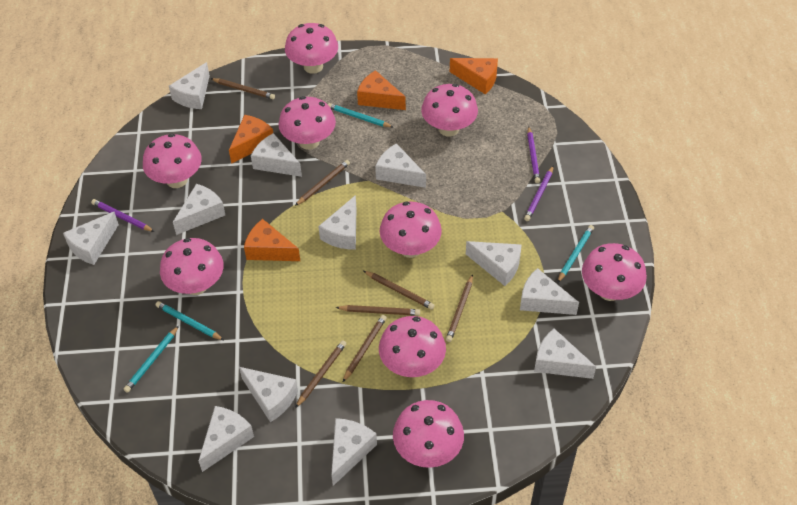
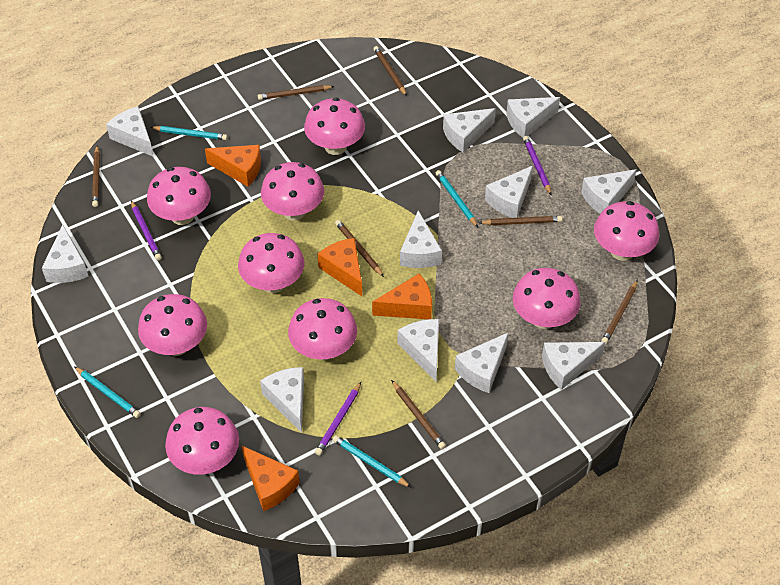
white cheese: 12 -> 11

